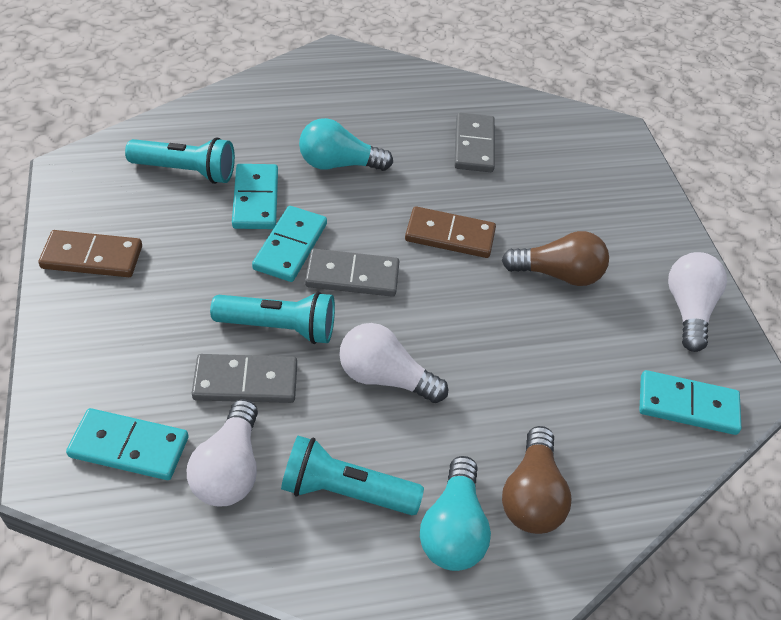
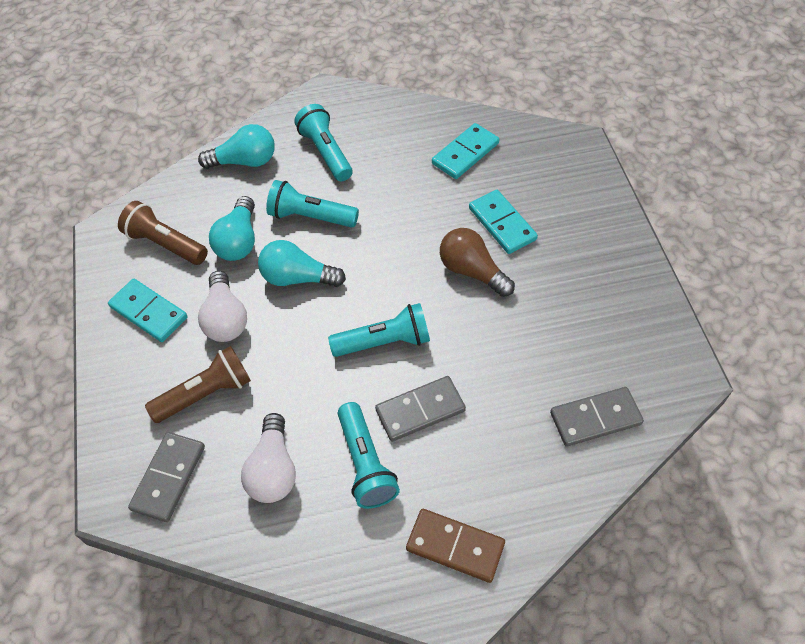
brown domino: 2 -> 1
brown flashlight: 0 -> 2
brown light bulb: 2 -> 1
turquoise domino: 4 -> 3
turquoise flashlight: 3 -> 4
turquoise light bulb: 2 -> 3
white light bulb: 3 -> 2

